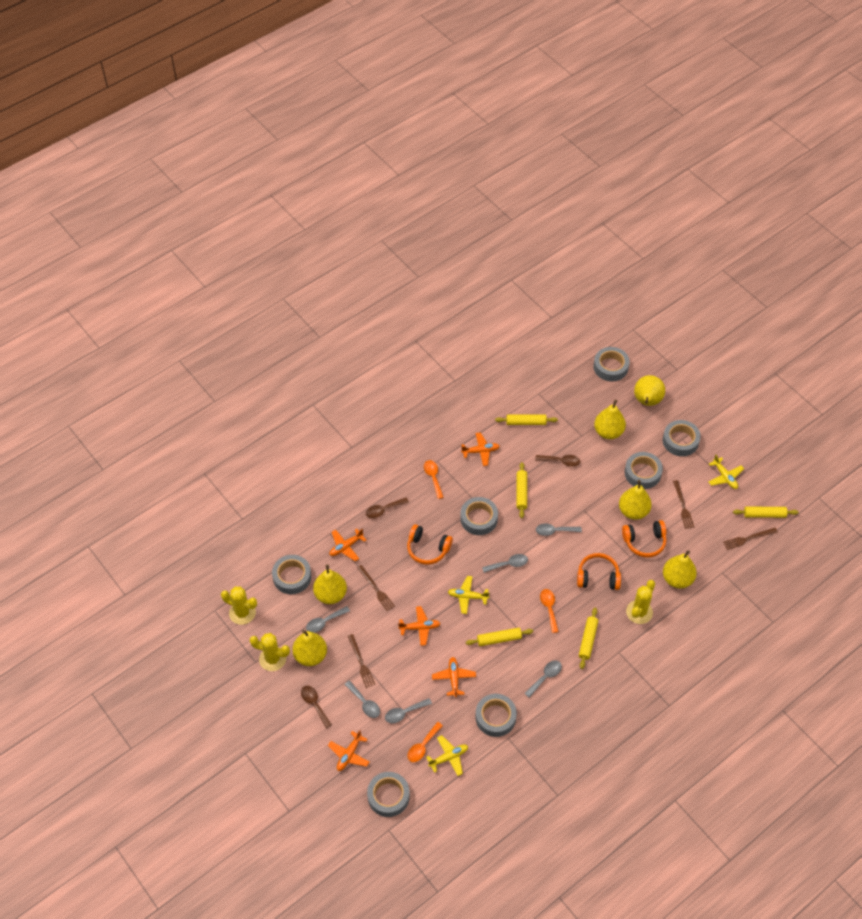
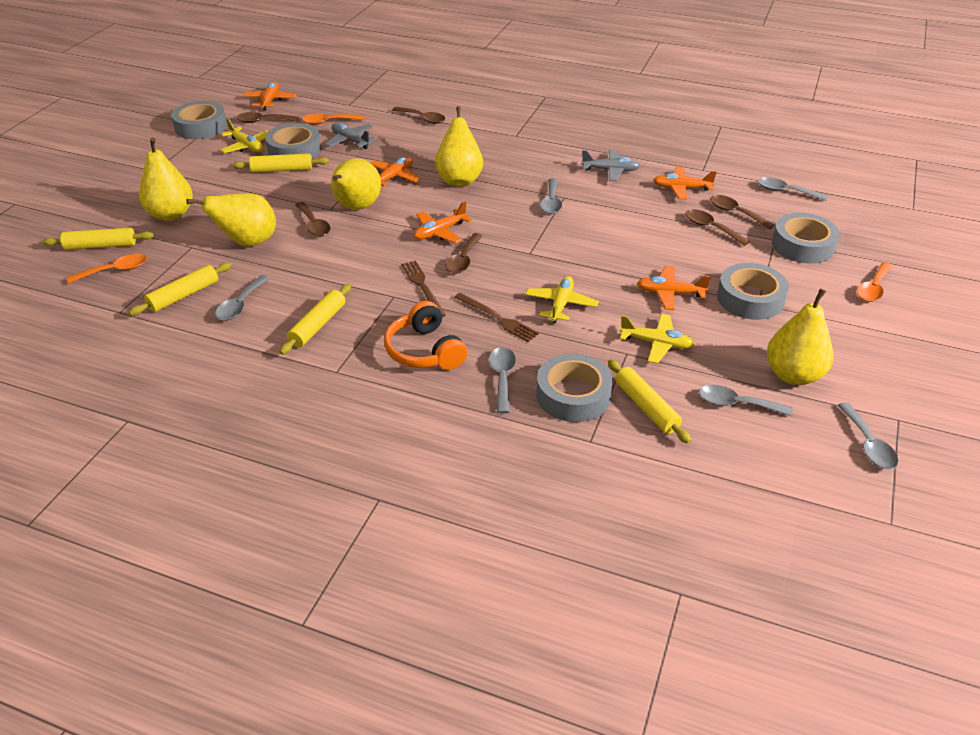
brown fork: 4 -> 2
brown spoon: 3 -> 6
grey plane: 0 -> 2
grey tape: 7 -> 5
orange headphones: 3 -> 1
yellow cactus: 3 -> 0
yellow pear: 6 -> 5

